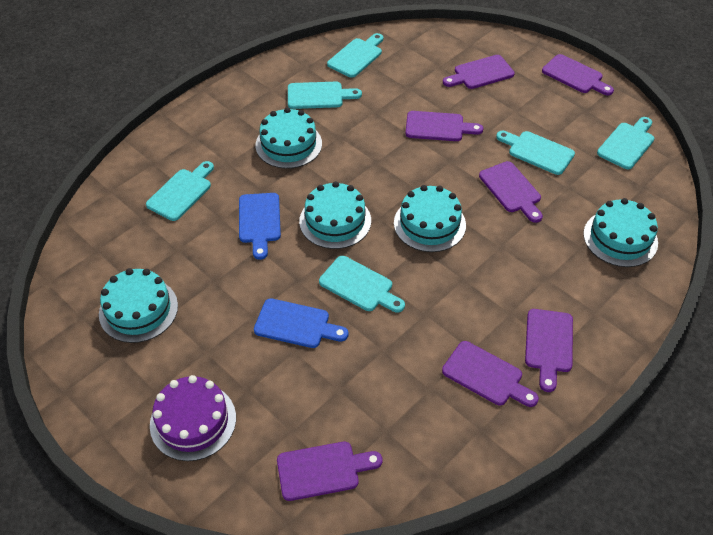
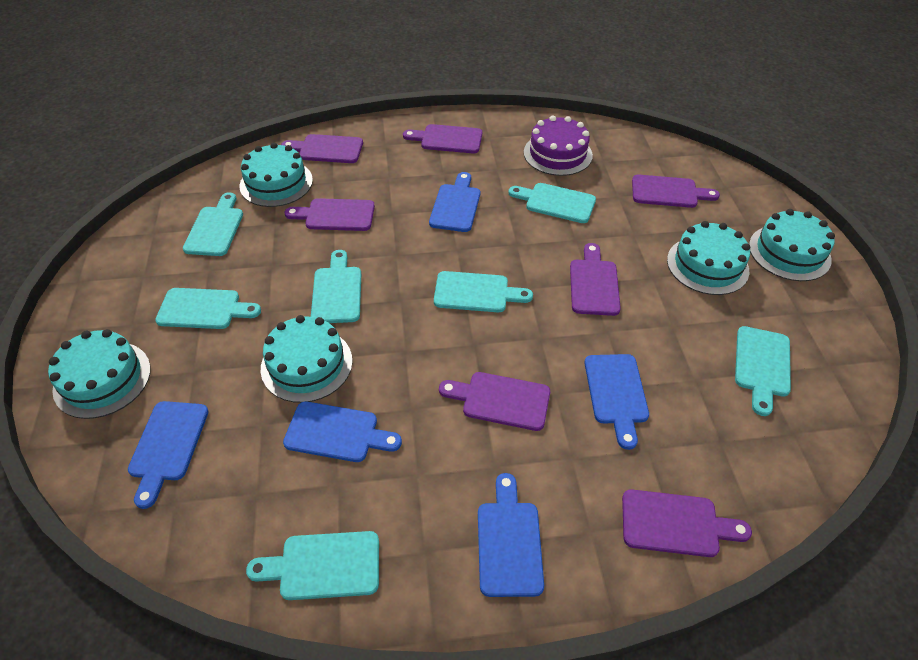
blue cutting board: 2 -> 5
turquoise cutting board: 6 -> 7

